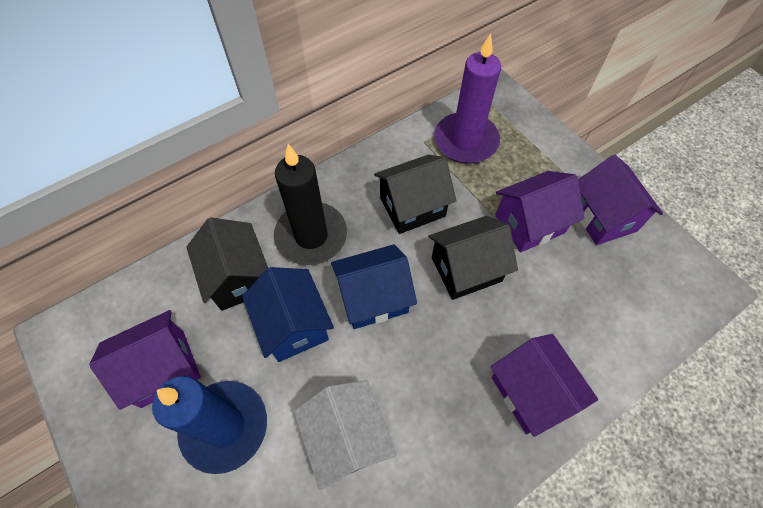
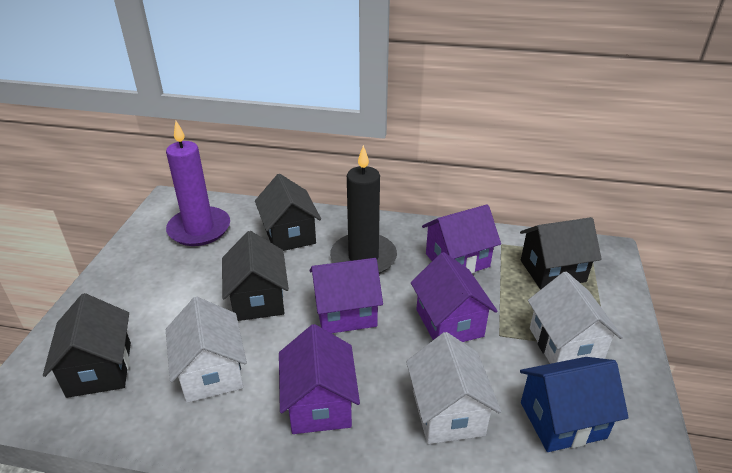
black house: 3 -> 4
blue candle: 1 -> 0
blue house: 2 -> 1
white house: 1 -> 3

